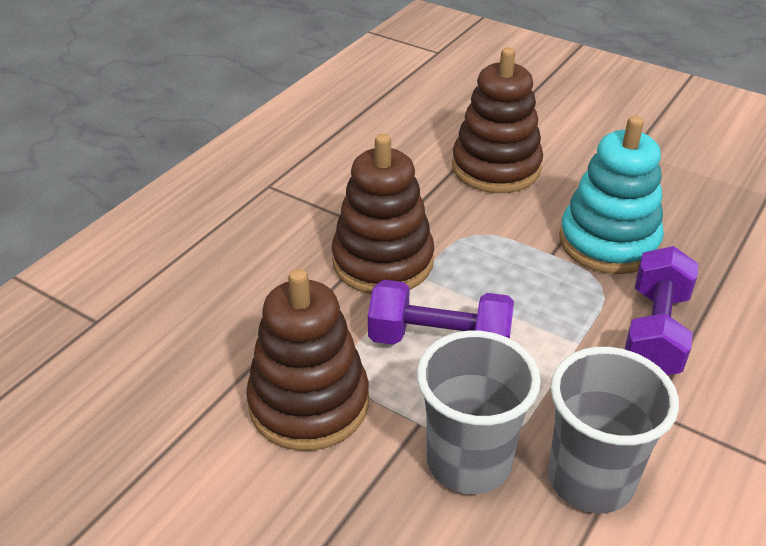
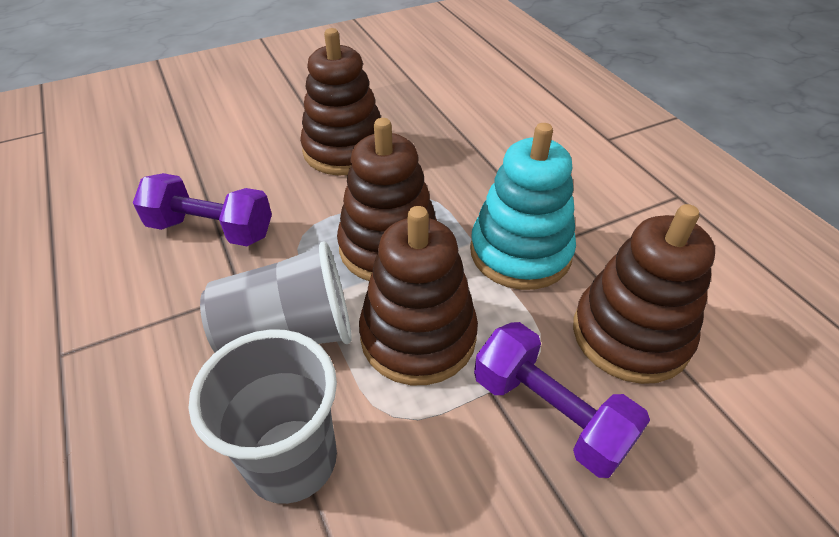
brown stacking toy: 3 -> 4

